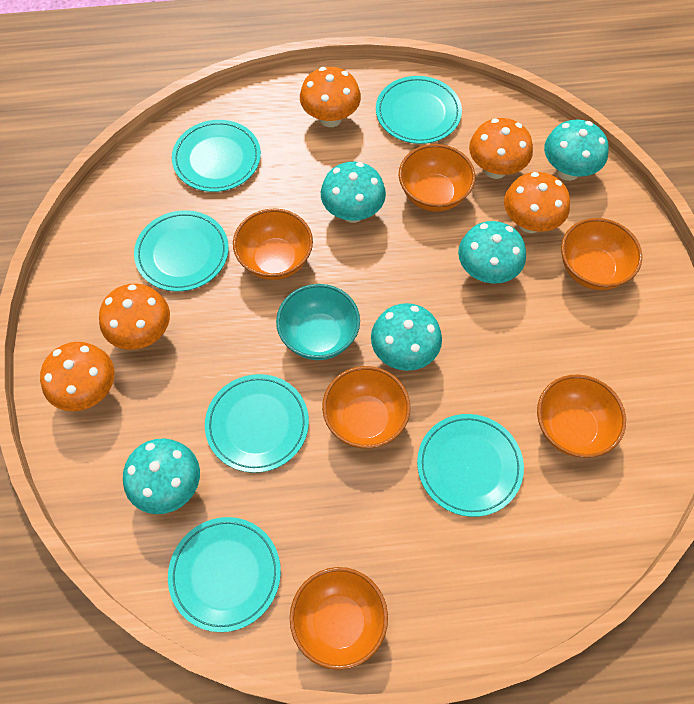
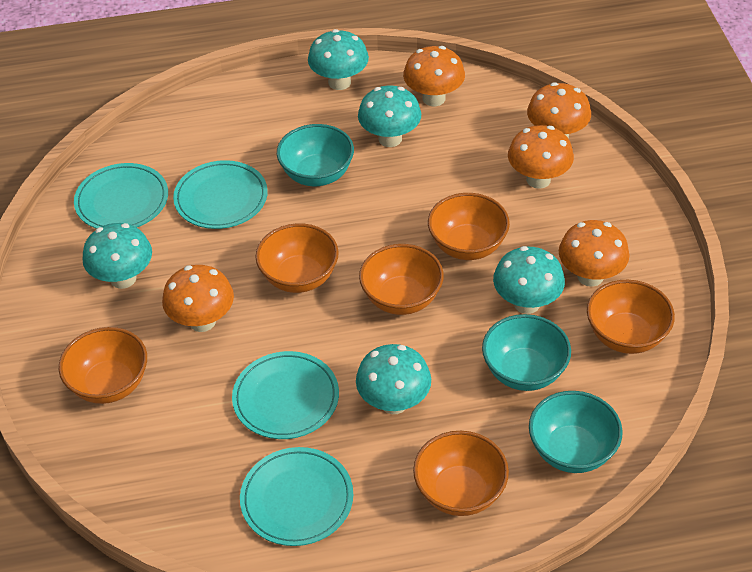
turquoise bowl: 1 -> 3
turquoise plate: 6 -> 4

